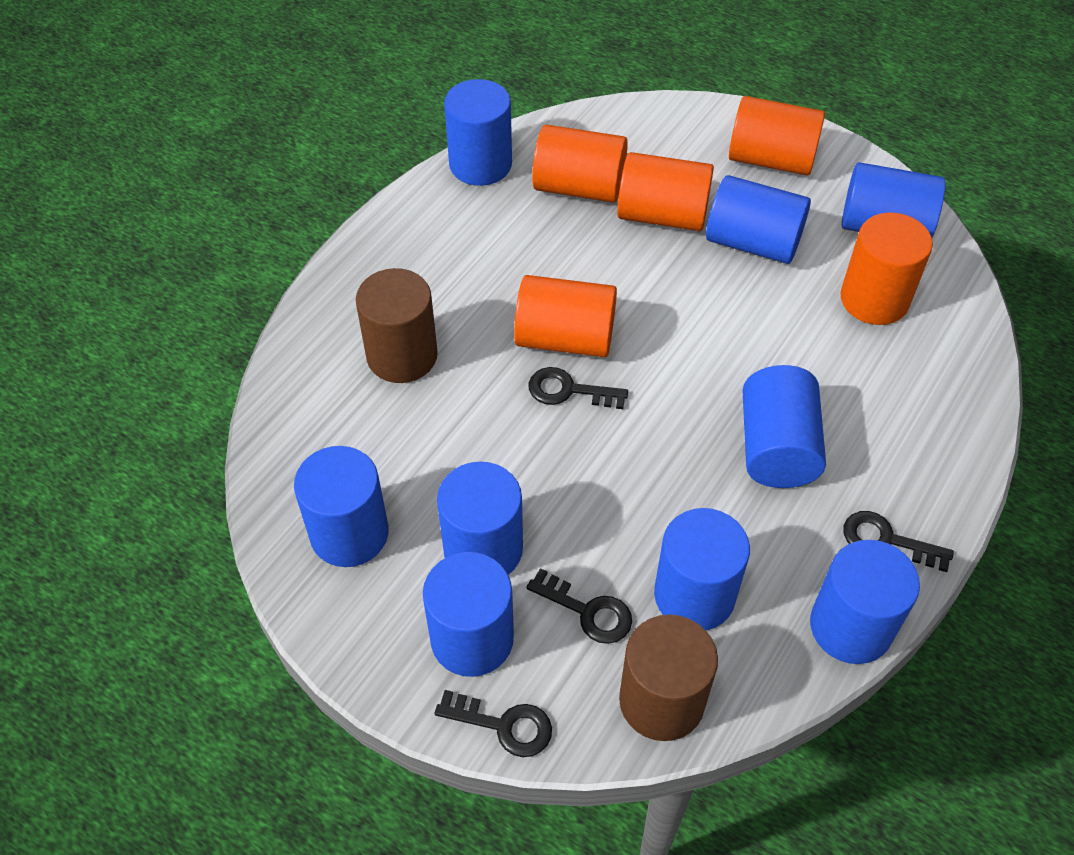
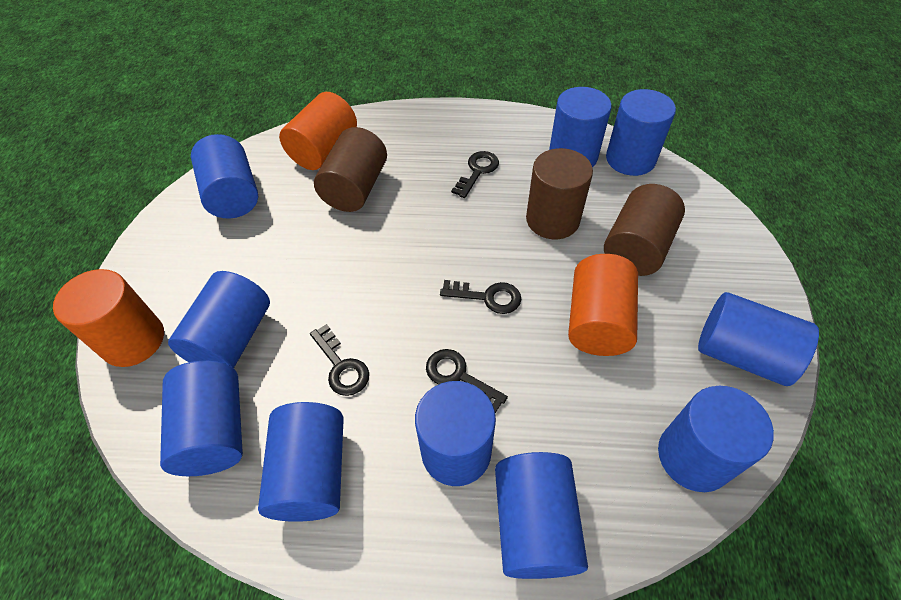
blue cylinder: 9 -> 10
brown cylinder: 2 -> 3
orange cylinder: 5 -> 3

